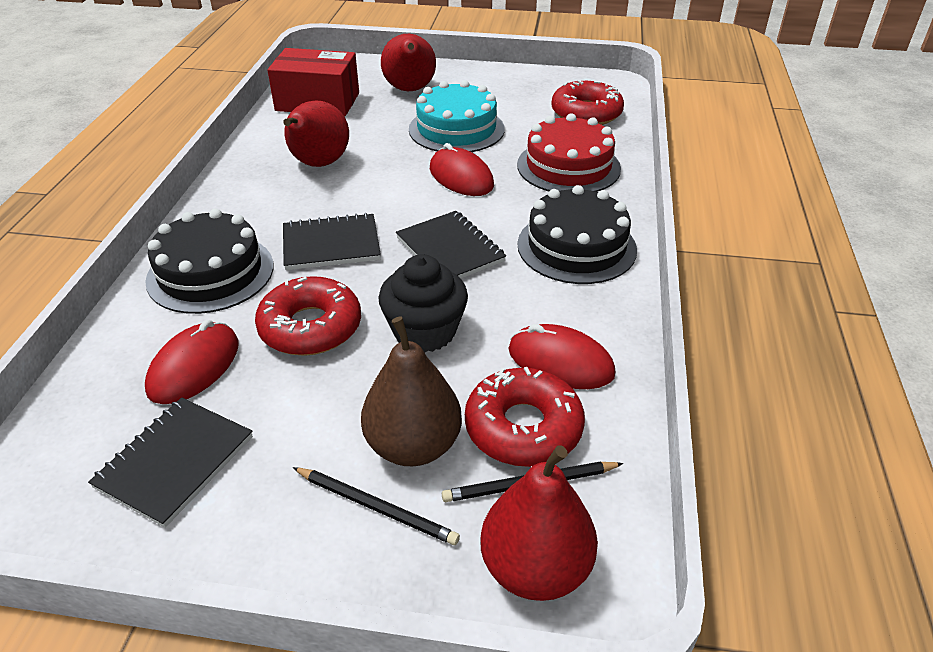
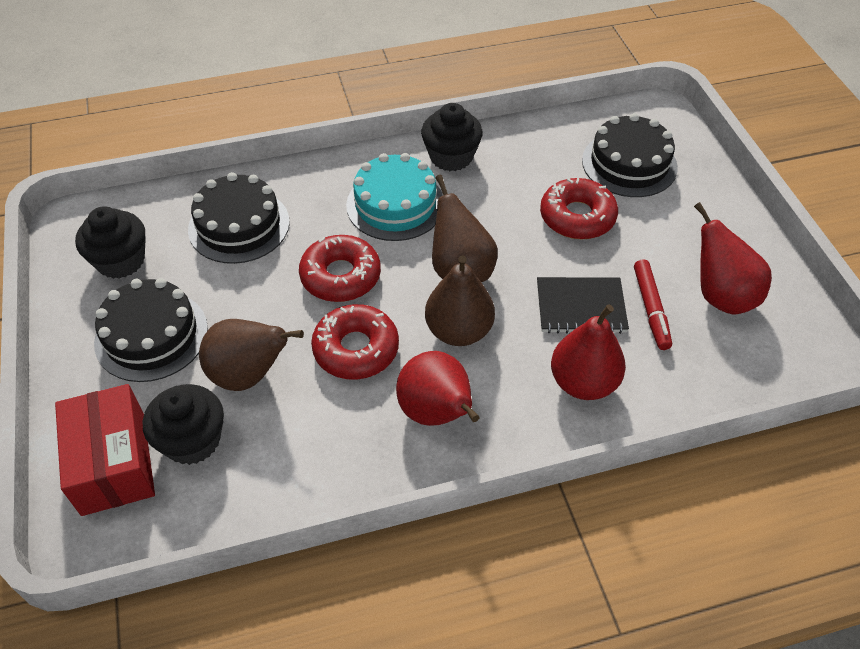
black cake: 2 -> 3
black cupcake: 1 -> 3
black notebook: 3 -> 1
black pencil: 2 -> 0
brown pear: 1 -> 3
red cake: 1 -> 0
red marker: 0 -> 1
red mouse: 3 -> 0

